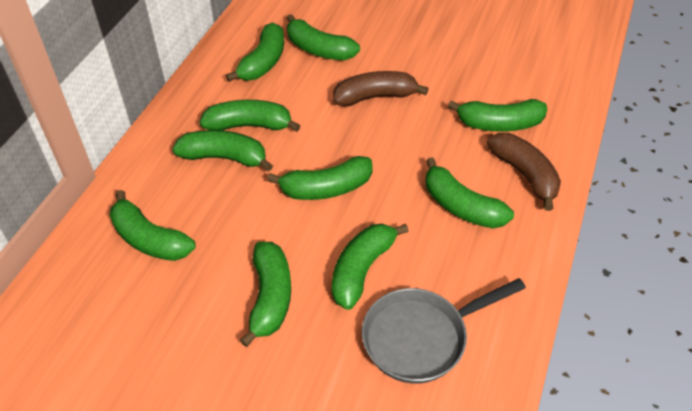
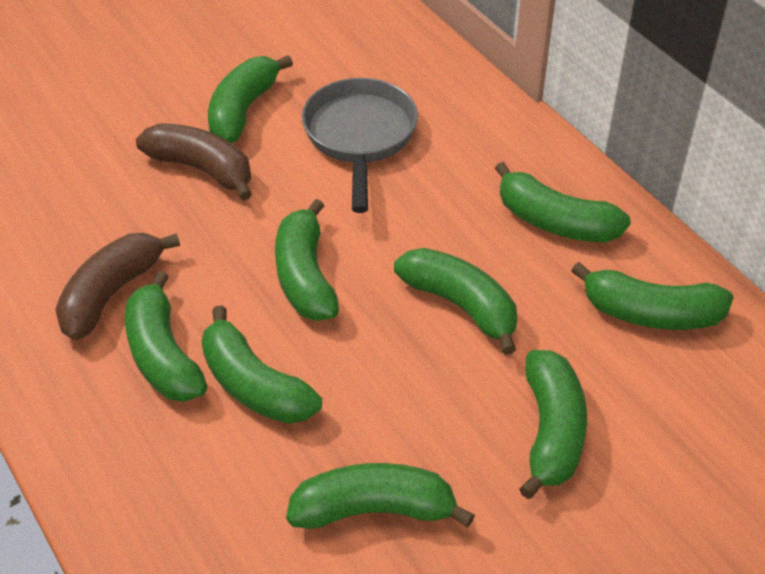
green banana: 10 -> 9

